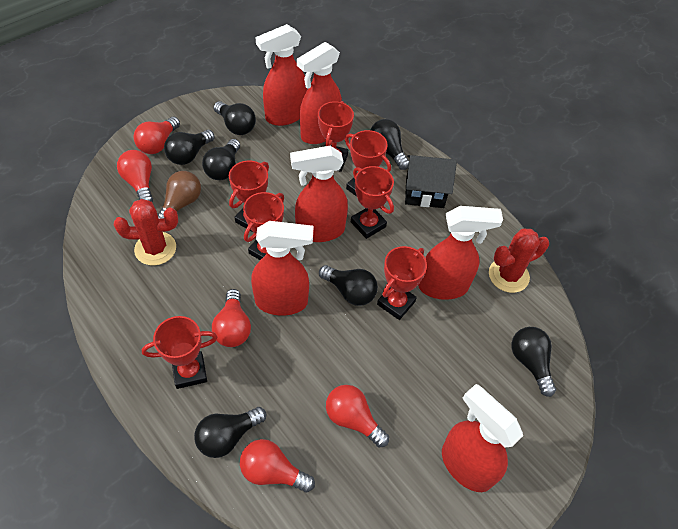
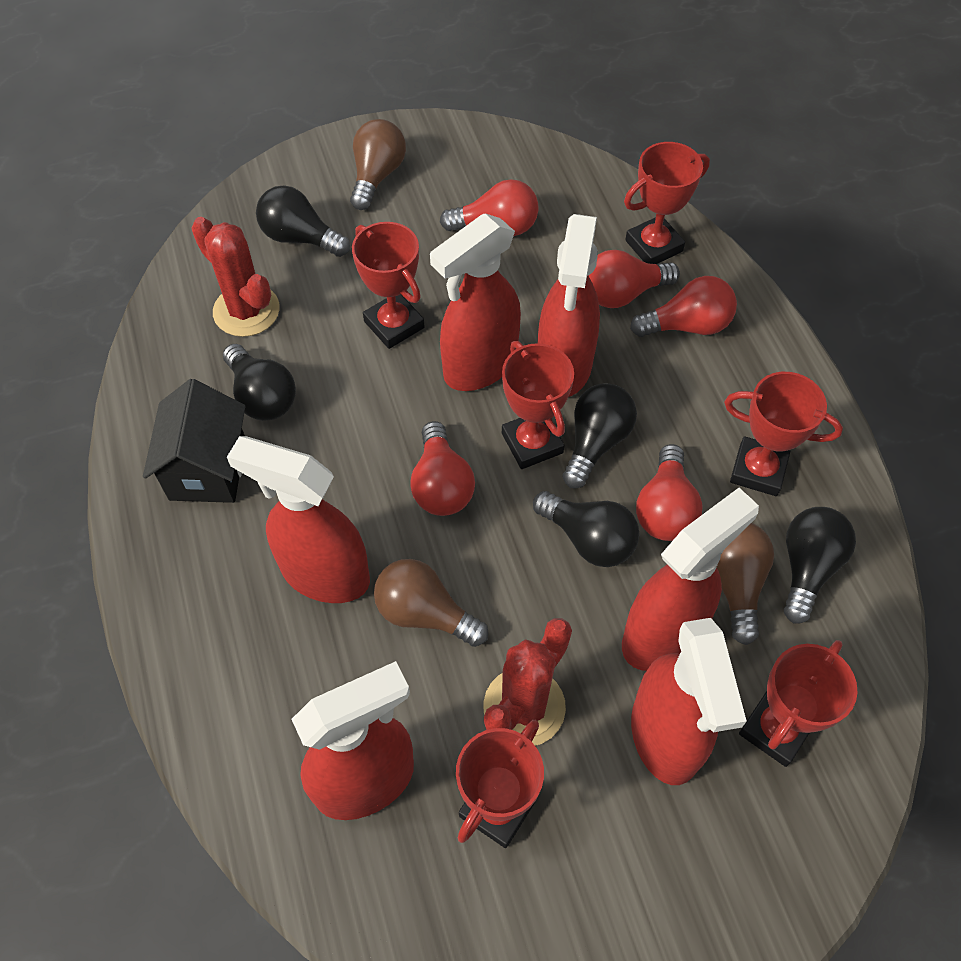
black light bulb: 7 -> 5
brown light bulb: 1 -> 3
red trophy: 7 -> 6

